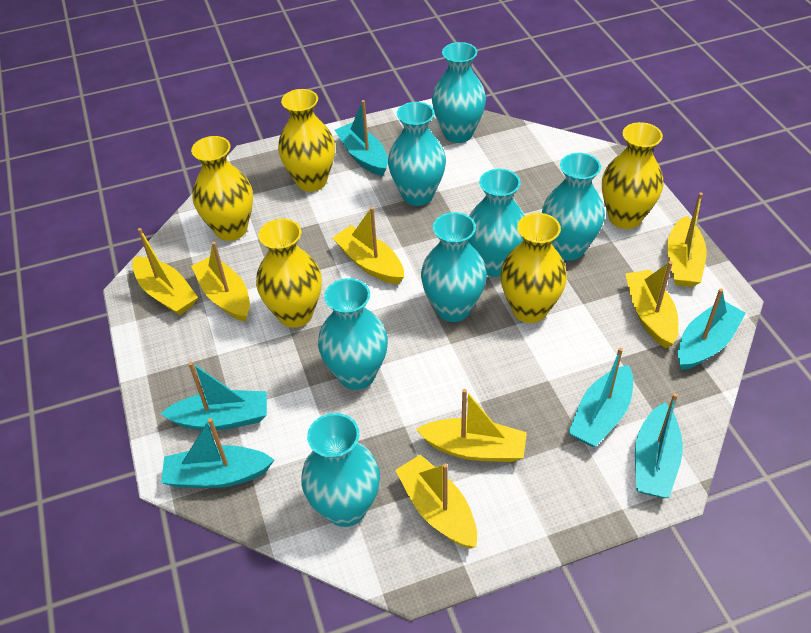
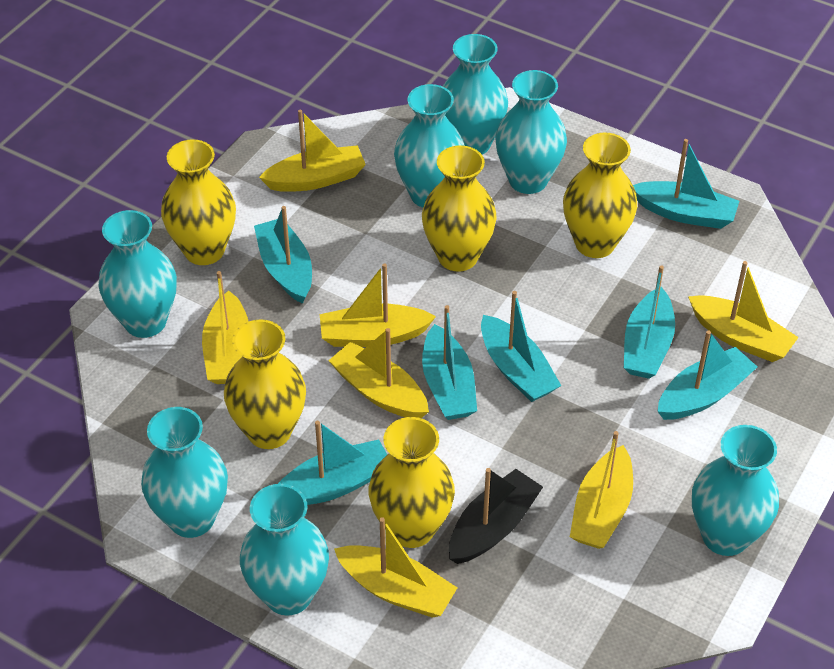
black boat: 0 -> 1
turquoise boat: 6 -> 7

